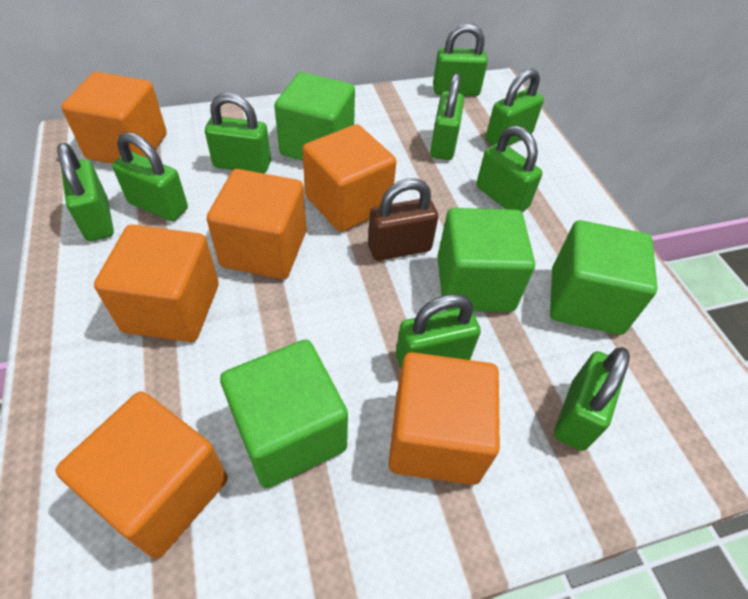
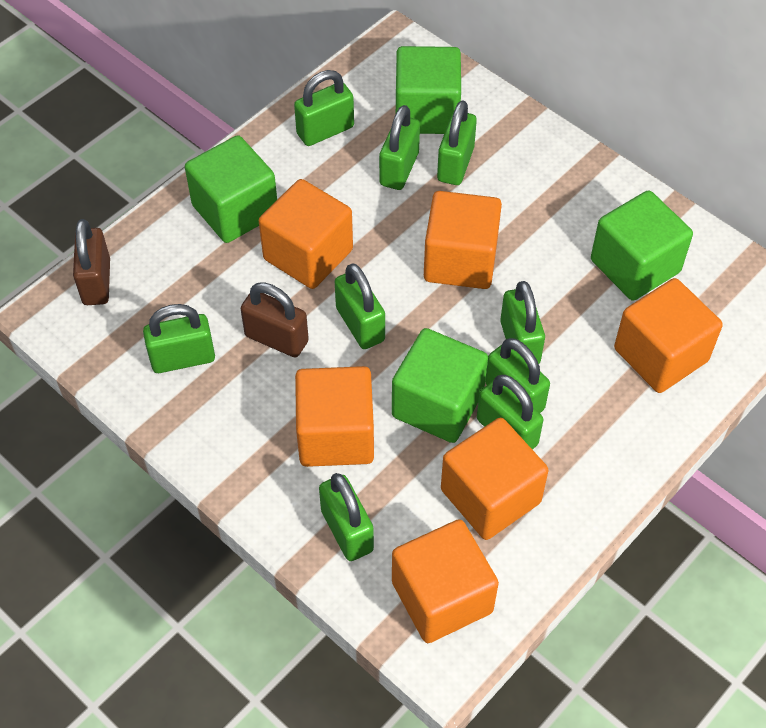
brown padlock: 1 -> 2

